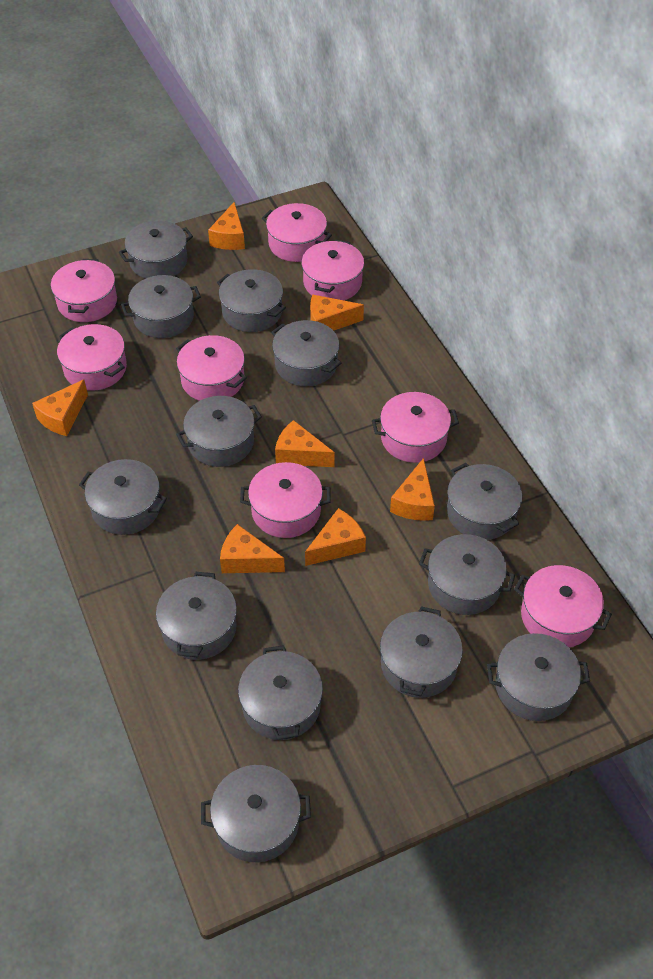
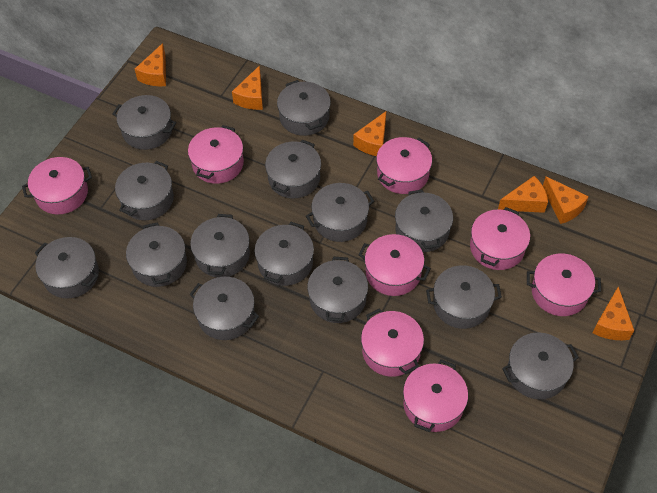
grey pot: 13 -> 14
orange cheese: 7 -> 6

